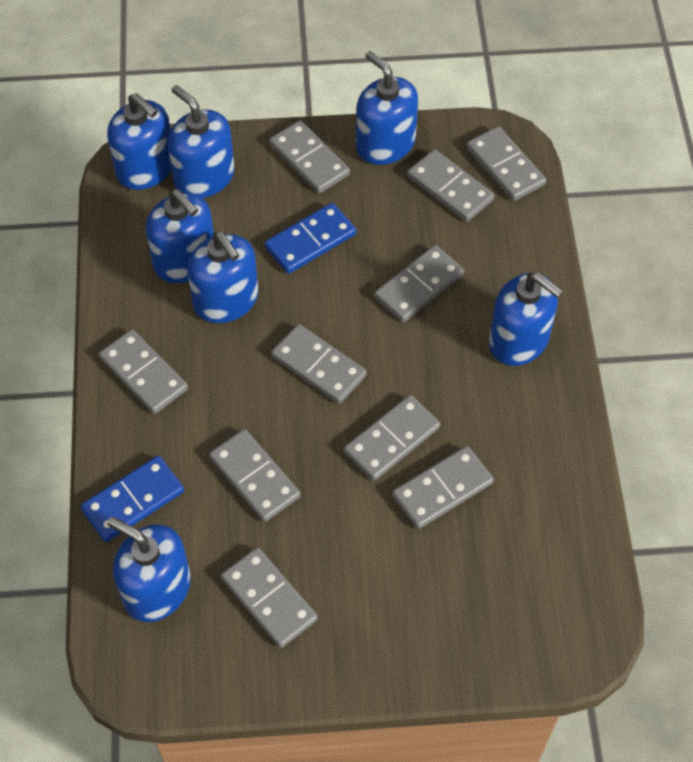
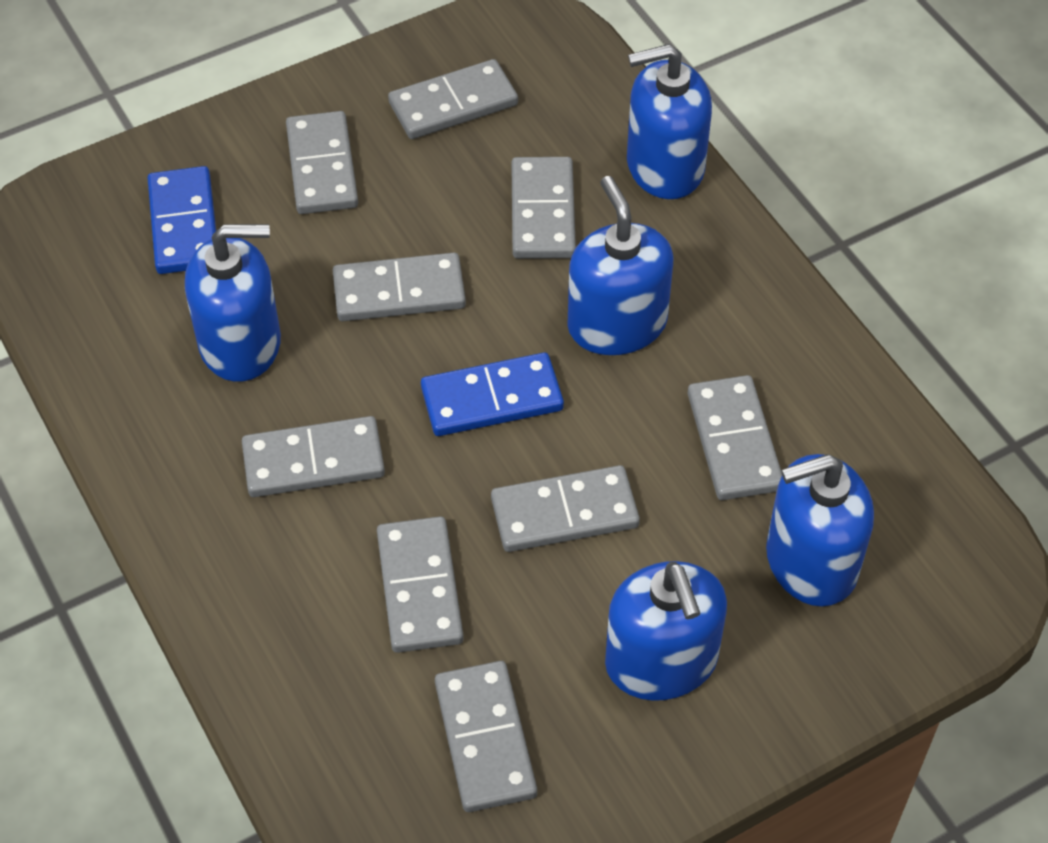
blue soap dispenser: 7 -> 5
grey domino: 10 -> 9

